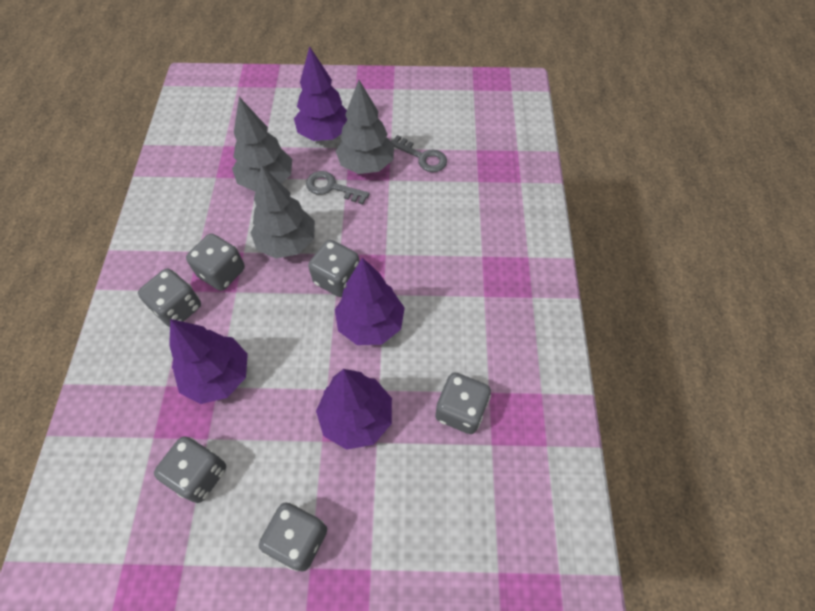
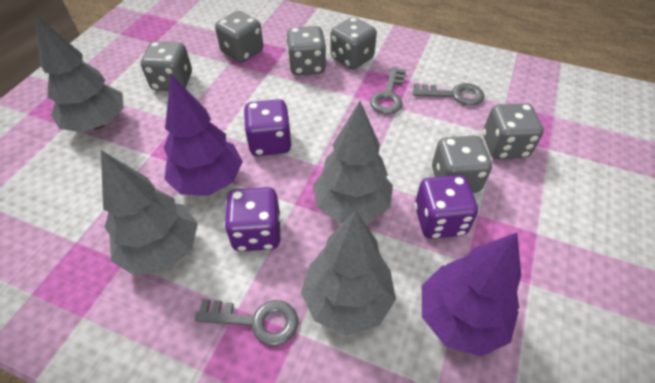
grey key: 2 -> 3
grey tree: 3 -> 4
purple dice: 0 -> 3
purple tree: 4 -> 2

